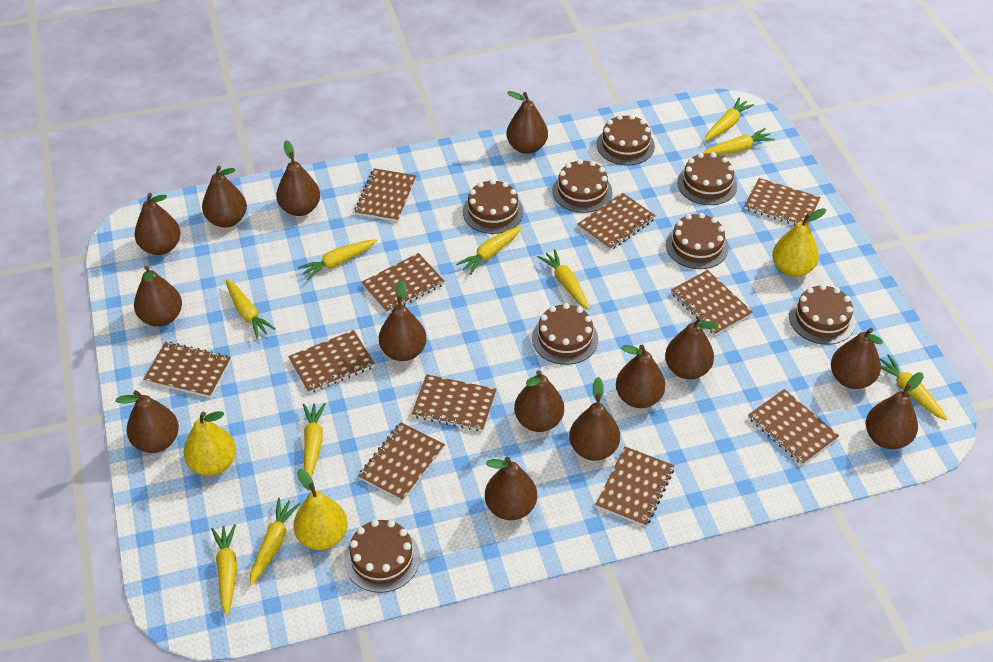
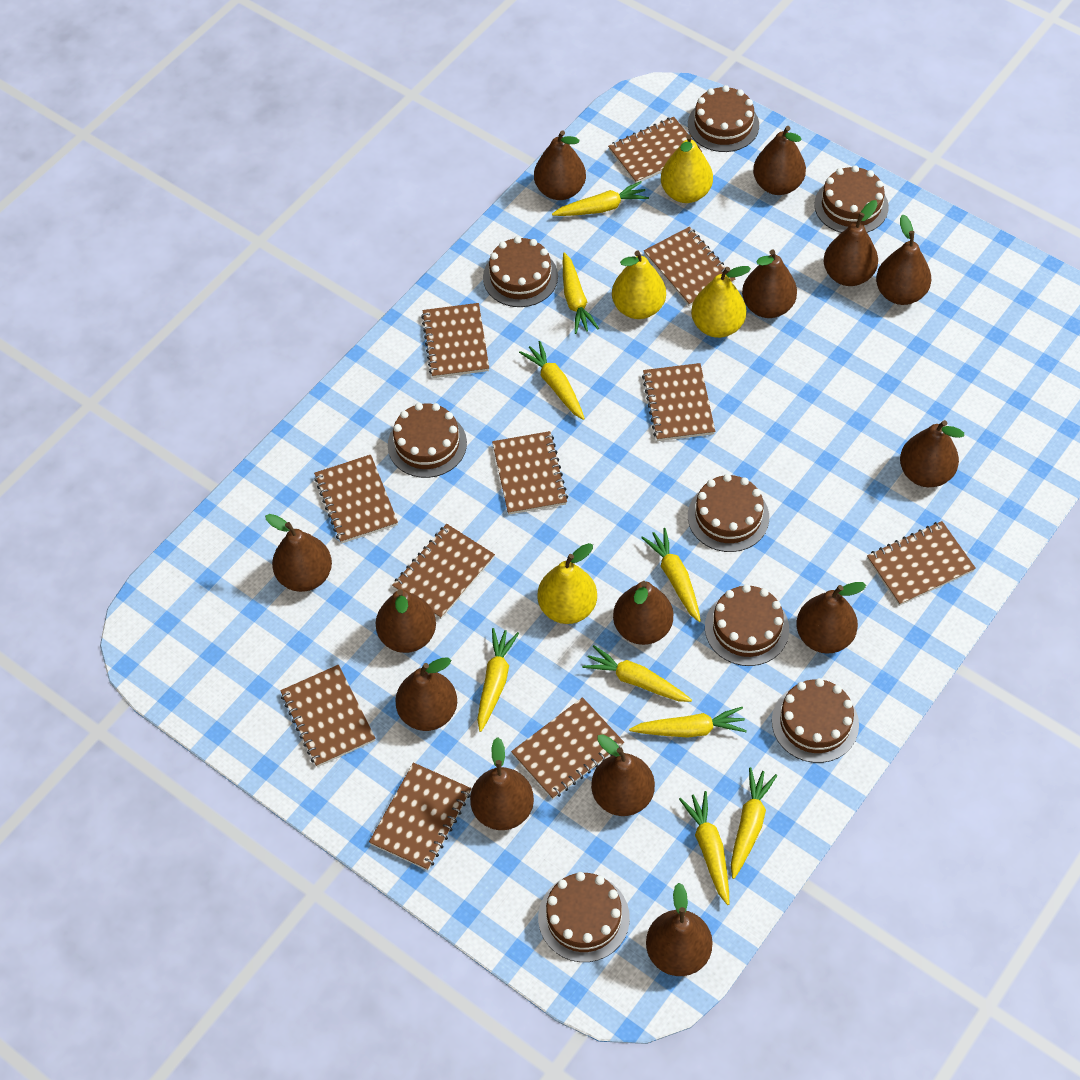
yellow carrot: 10 -> 9
yellow pear: 3 -> 4

